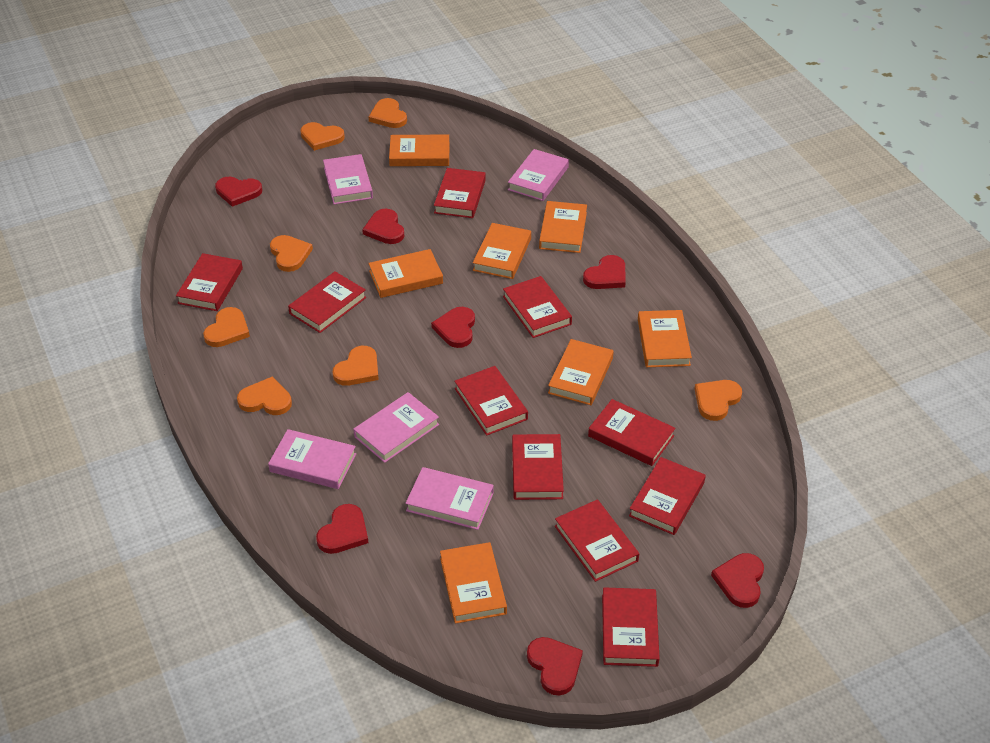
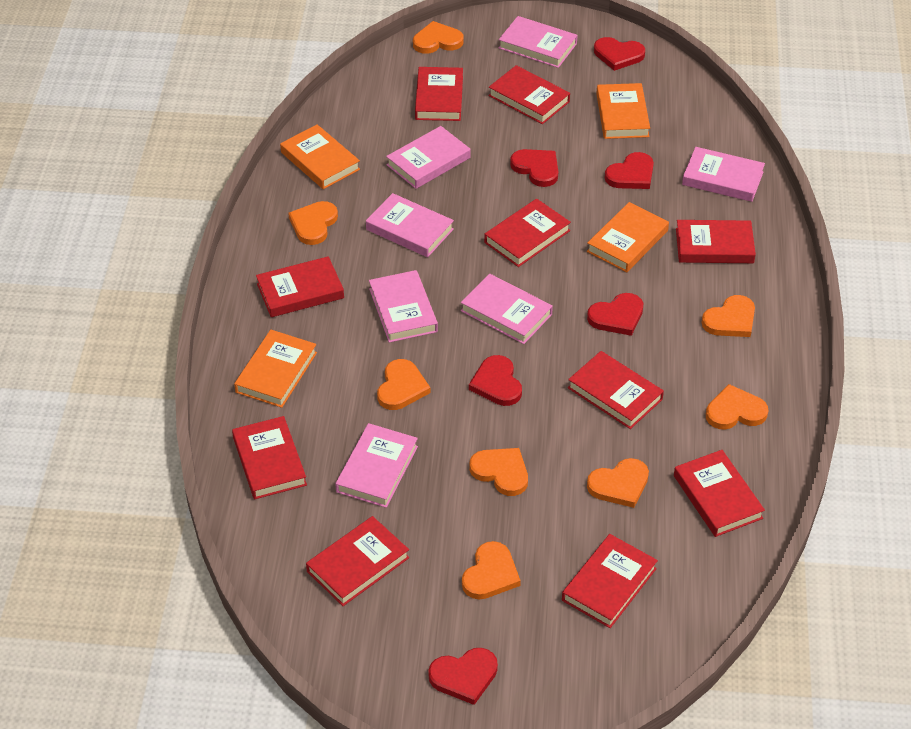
orange book: 7 -> 4
orange heart: 7 -> 8
pink book: 5 -> 7
red heart: 7 -> 6

